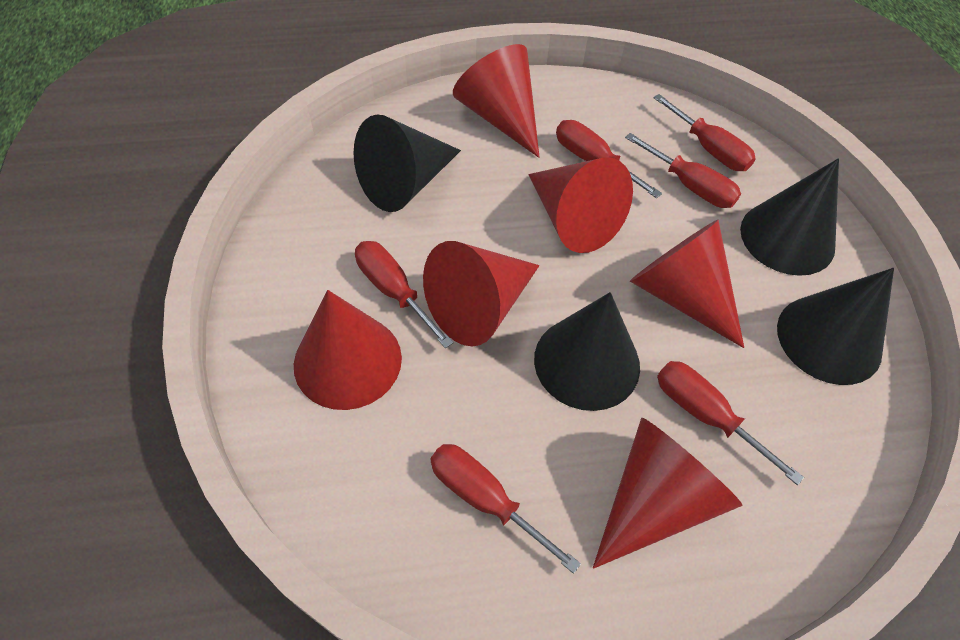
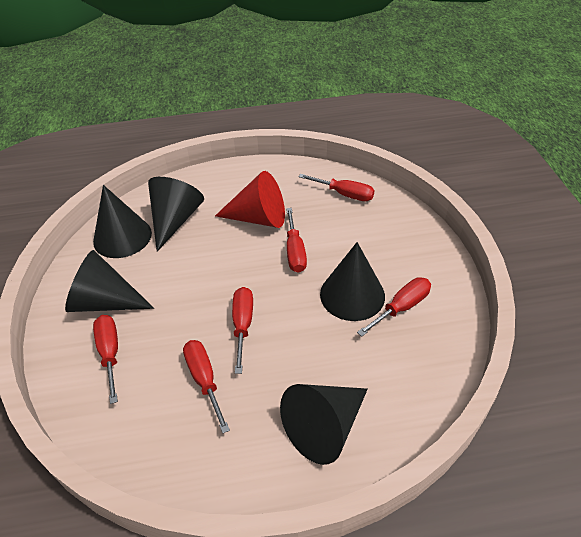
black cone: 4 -> 5
red cone: 6 -> 1

